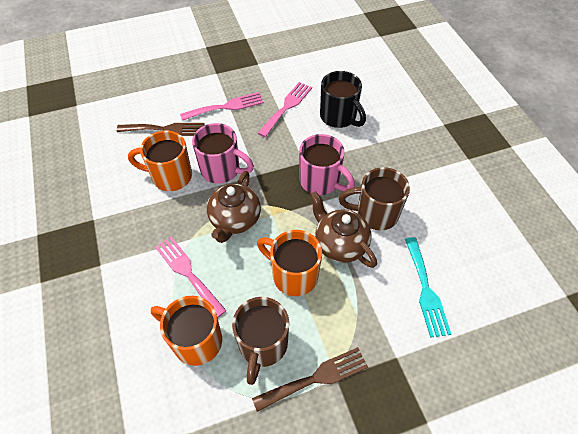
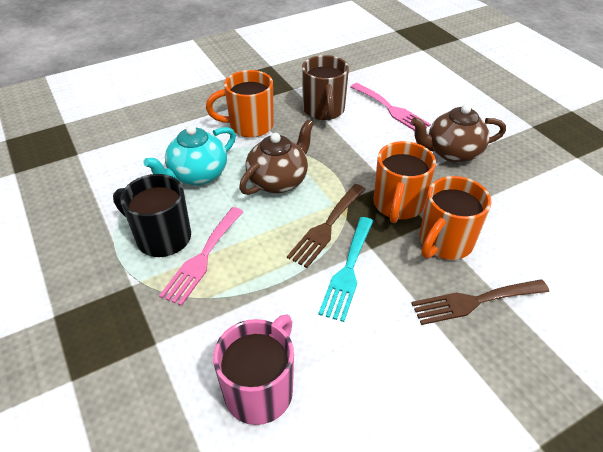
brown mug: 2 -> 1
pink fork: 3 -> 2
pink mug: 2 -> 1
turquoise teapot: 0 -> 1

